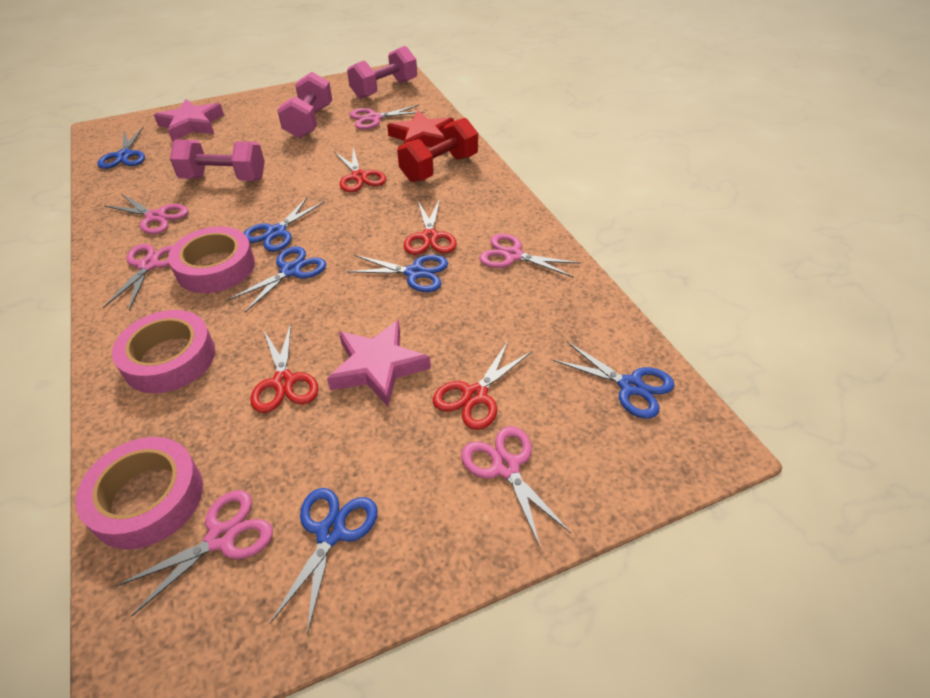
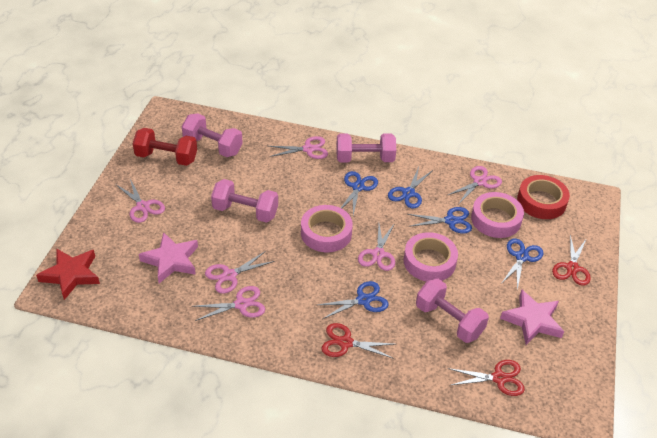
blue scissors: 6 -> 5
pink dumbbell: 3 -> 4
red scissors: 4 -> 3
red tape: 0 -> 1

